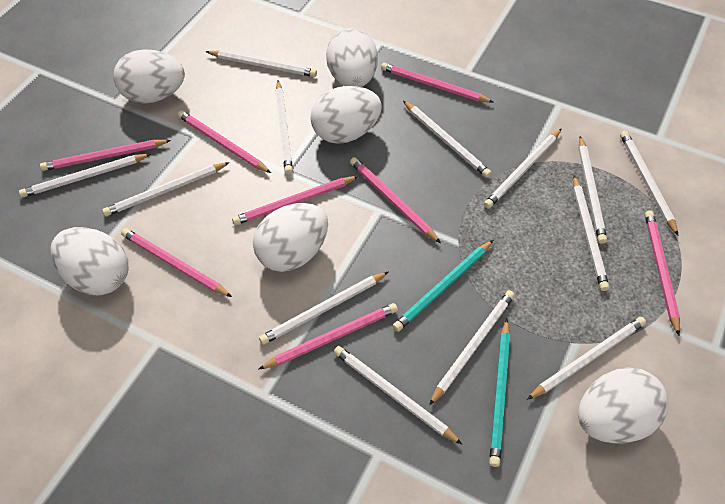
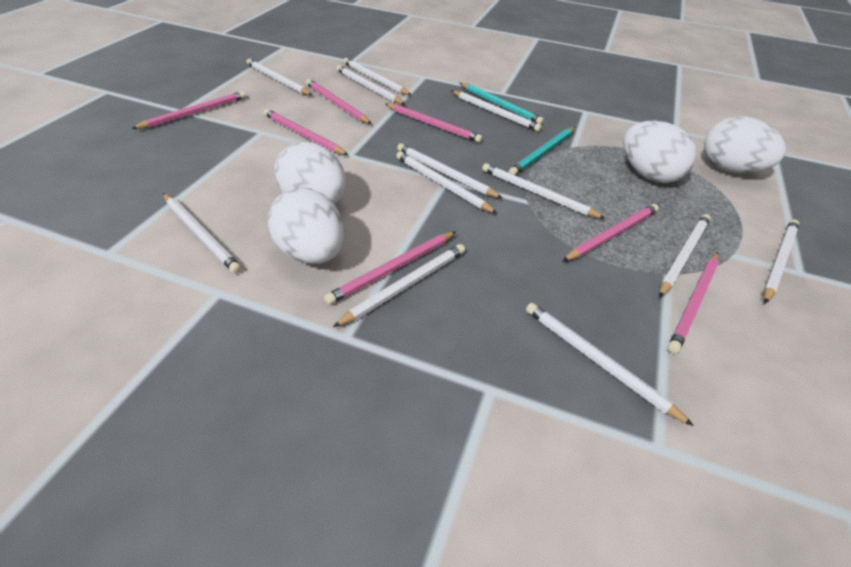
pink pencil: 8 -> 7
white egg: 6 -> 4
white pencil: 13 -> 12

